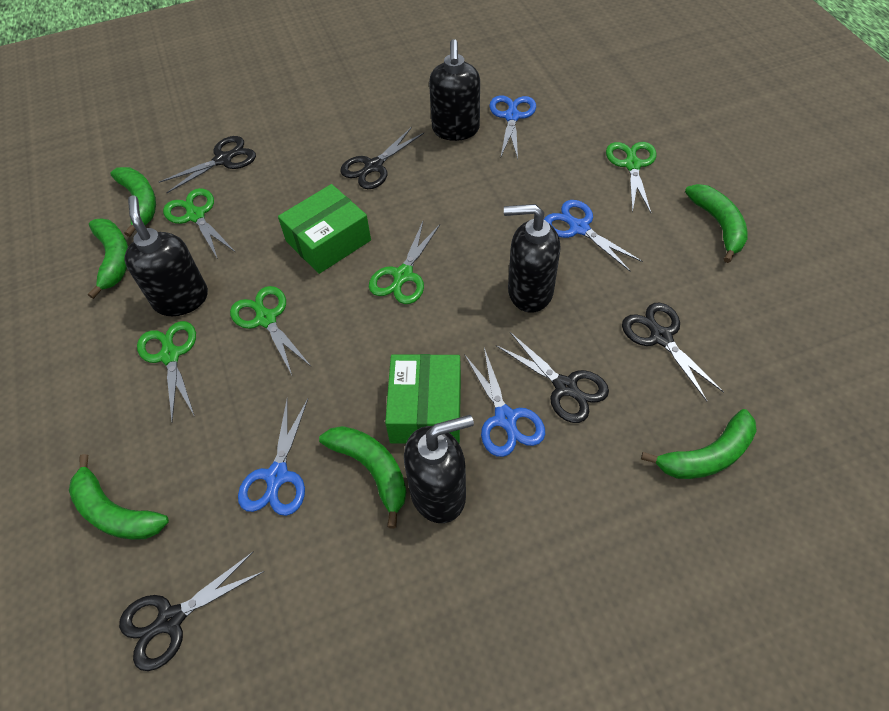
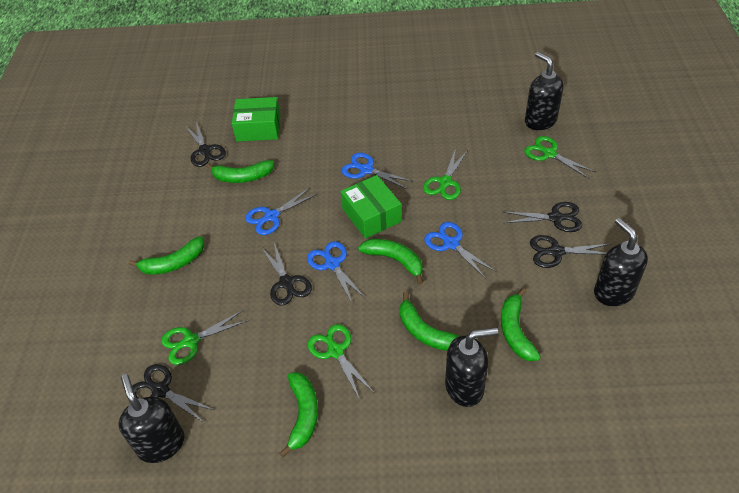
green scissors: 5 -> 4

